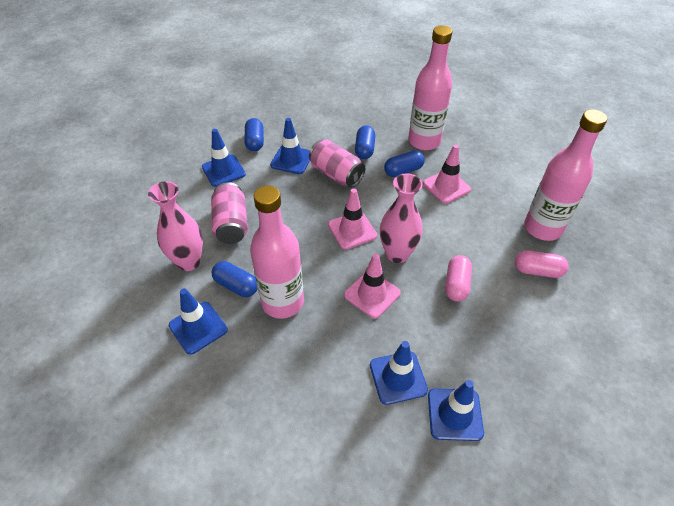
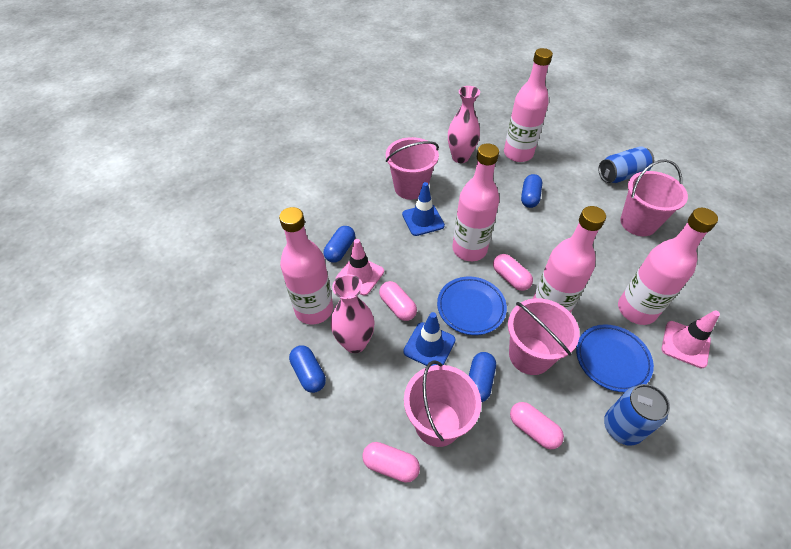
blue can: 0 -> 2
blue plate: 0 -> 2
blue traffic cone: 5 -> 2
pink bottle: 3 -> 5
pink bucket: 0 -> 4
pink can: 2 -> 0
pink capsule: 2 -> 4
pink traffic cone: 3 -> 2

